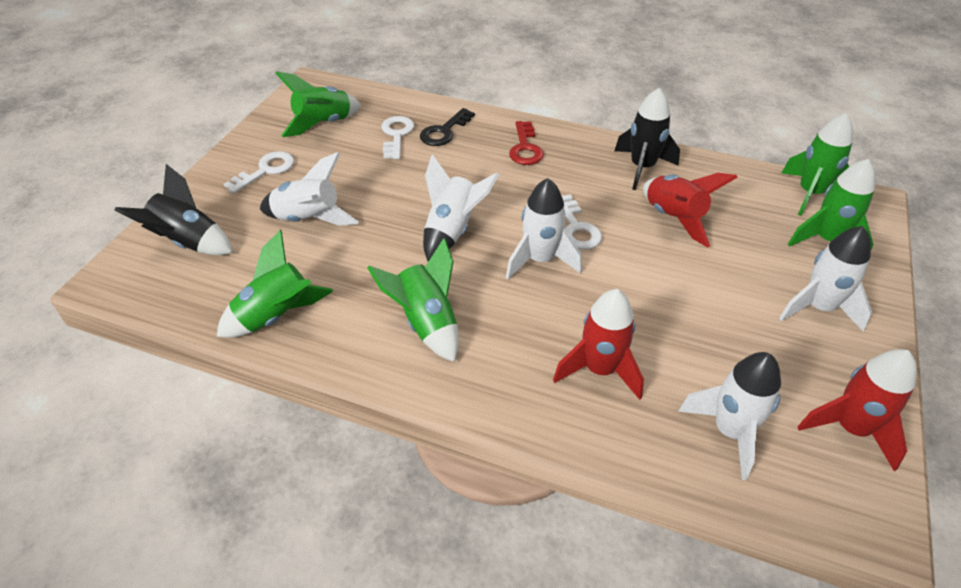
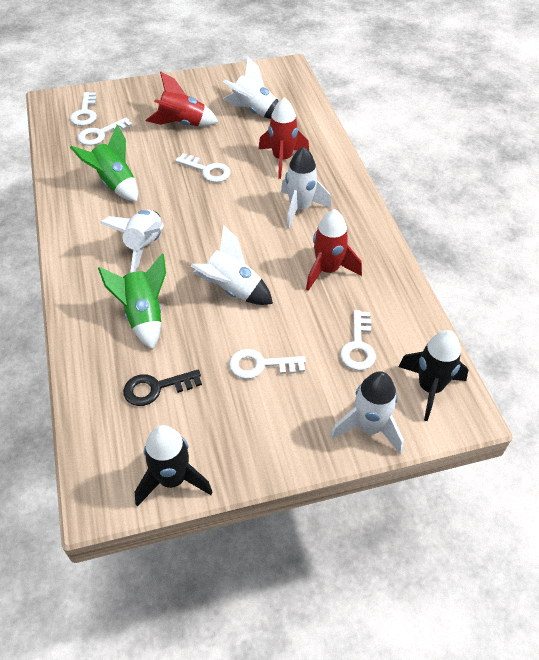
green rocket: 5 -> 2
red key: 1 -> 0
white key: 3 -> 5

